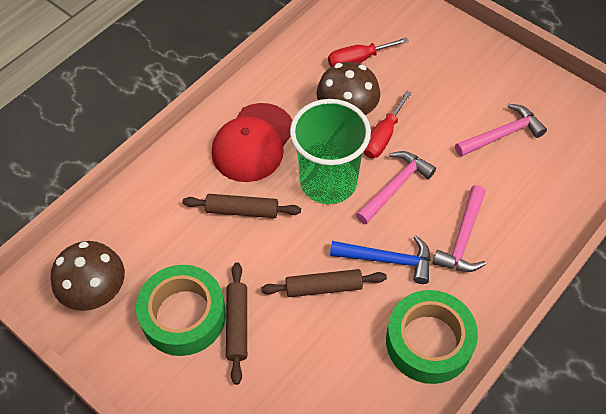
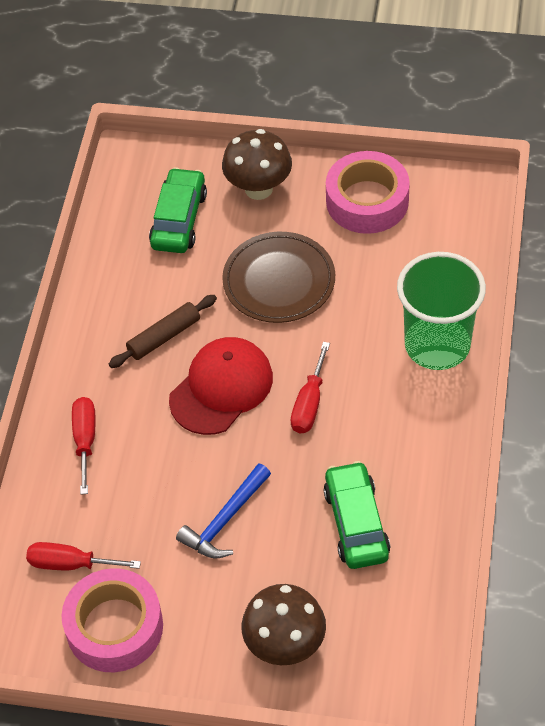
brown plate: 0 -> 1
brown rolling pin: 3 -> 1
green car: 0 -> 2
green tape: 2 -> 0
pink hammer: 3 -> 0
pink tape: 0 -> 2
red screwdriver: 2 -> 3

